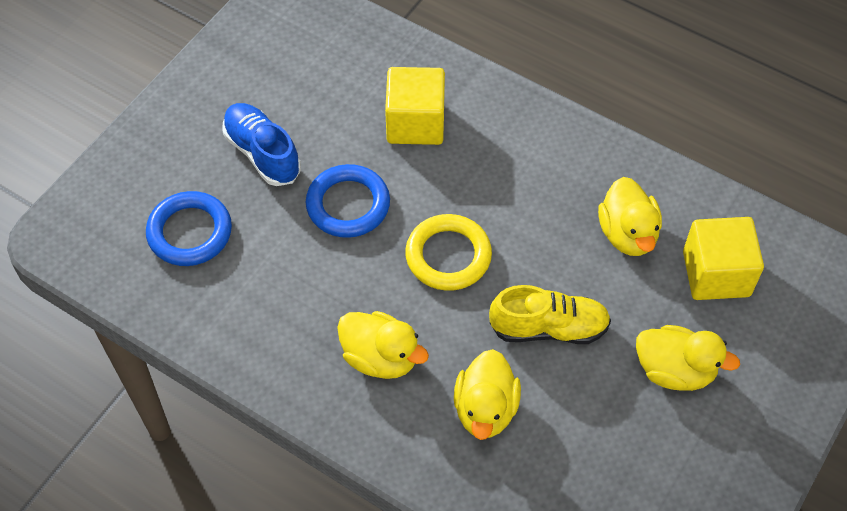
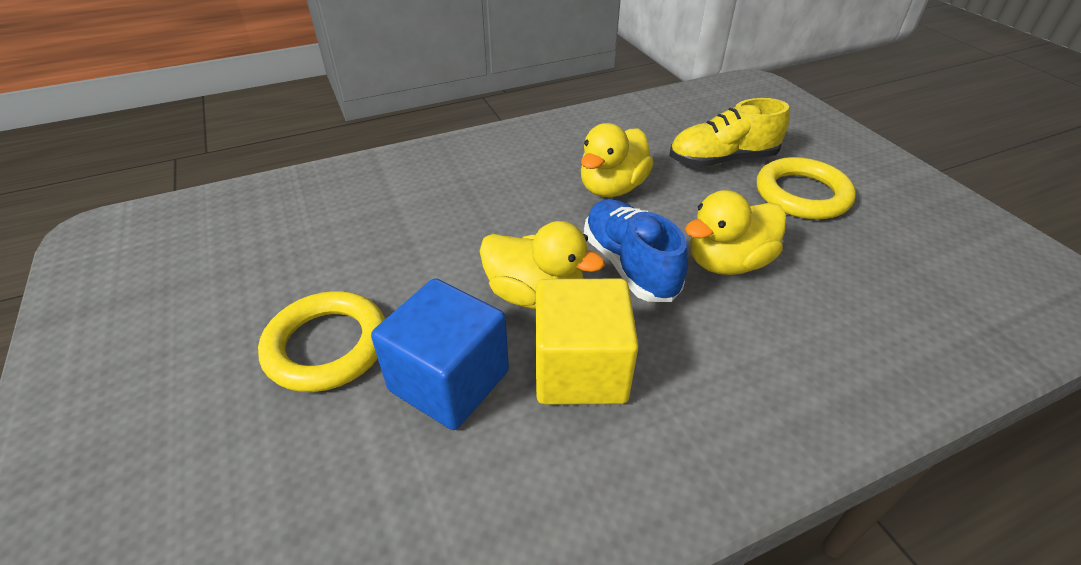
blue cube: 0 -> 1
blue ring: 2 -> 0
yellow cube: 2 -> 1
yellow duck: 4 -> 3
yellow ring: 1 -> 2

